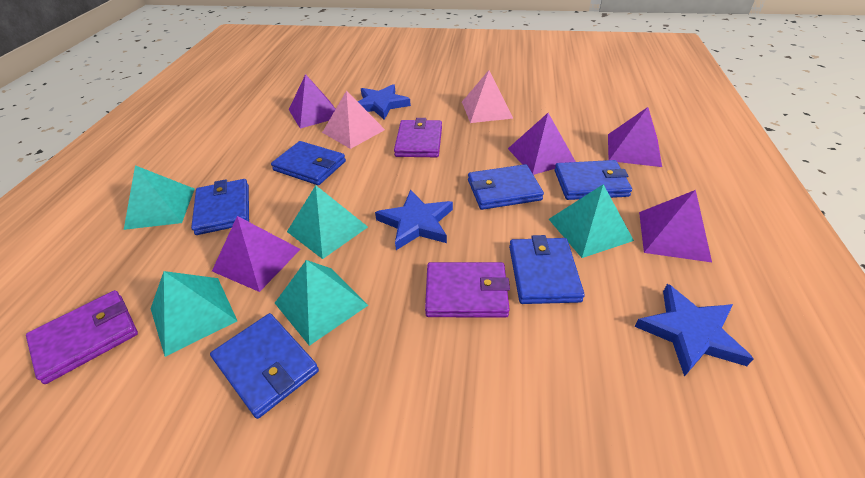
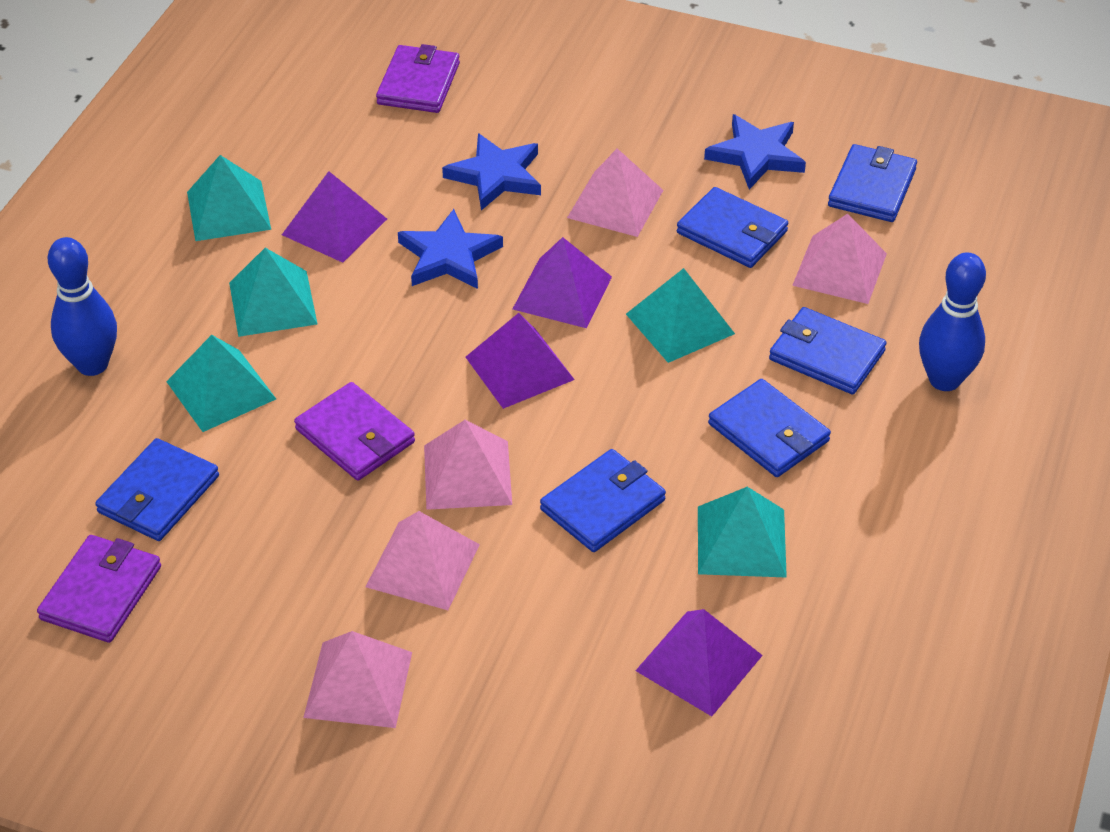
blue bowling pin: 0 -> 2
pink pyramid: 2 -> 5
purple pyramid: 5 -> 4

